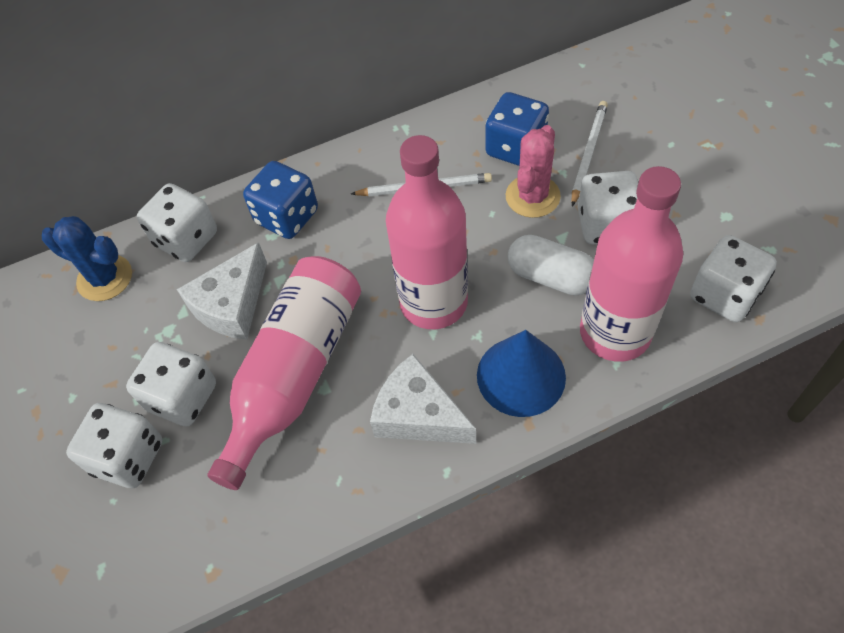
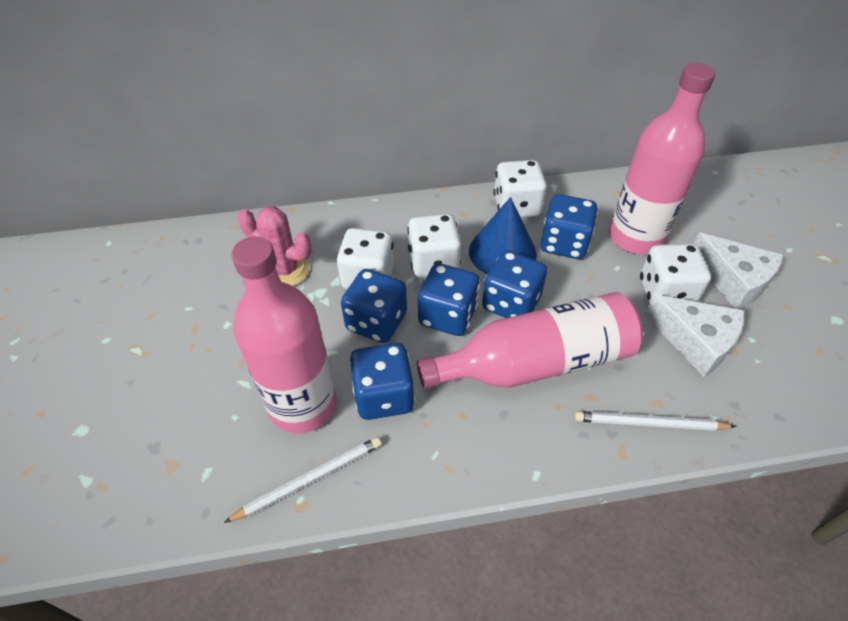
blue cactus: 1 -> 0
blue dice: 2 -> 5
white capsule: 1 -> 0
white dice: 5 -> 4

